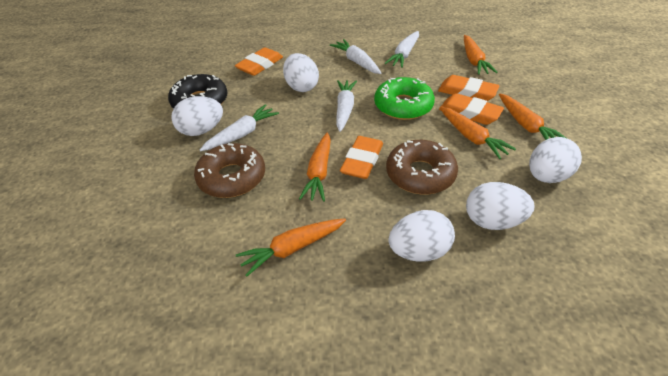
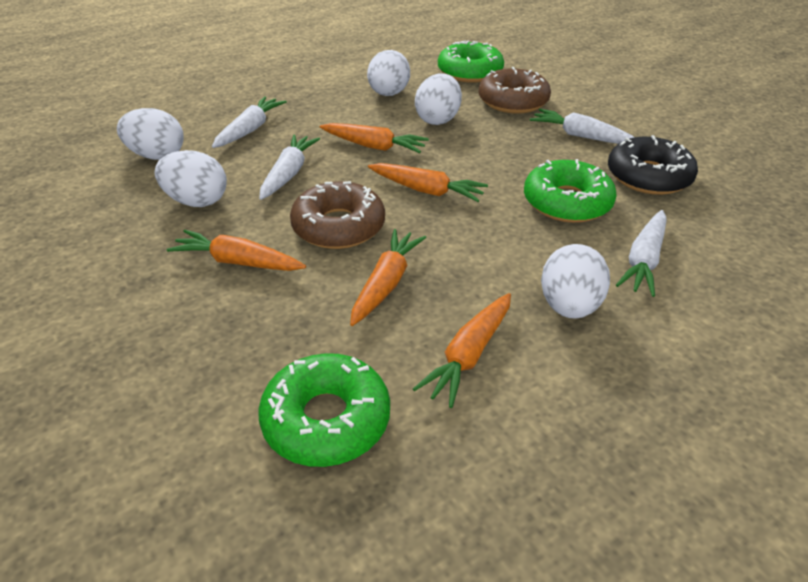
green donut: 1 -> 3
orange eraser: 4 -> 0

